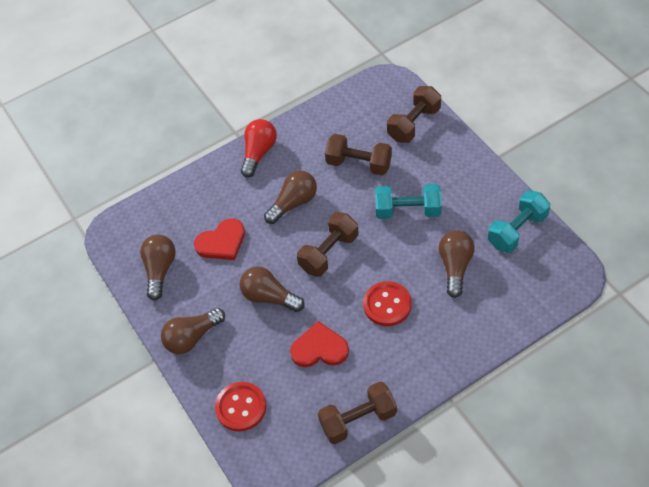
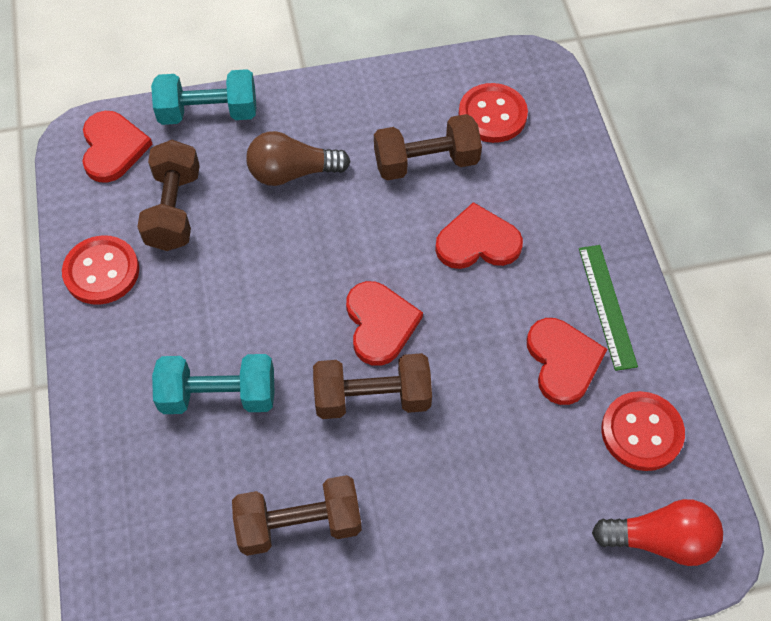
brown light bulb: 5 -> 1
green ruler: 0 -> 1
red button: 2 -> 3
red heart: 2 -> 4

